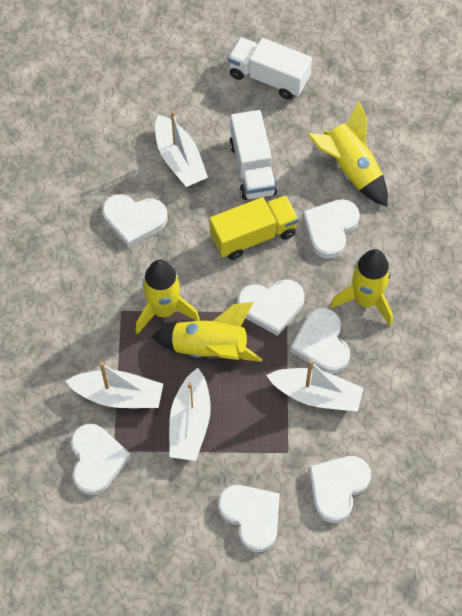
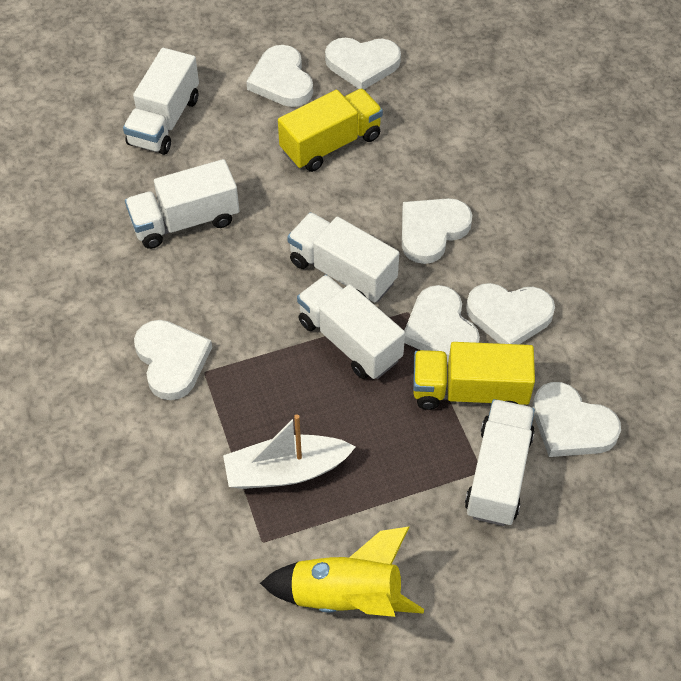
white boat: 4 -> 1
white truck: 2 -> 5
yellow rocket: 4 -> 1
yellow truck: 1 -> 2

